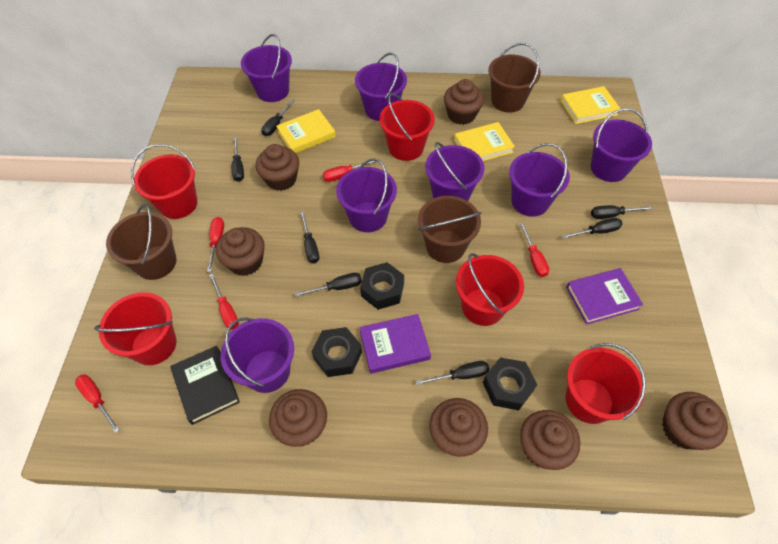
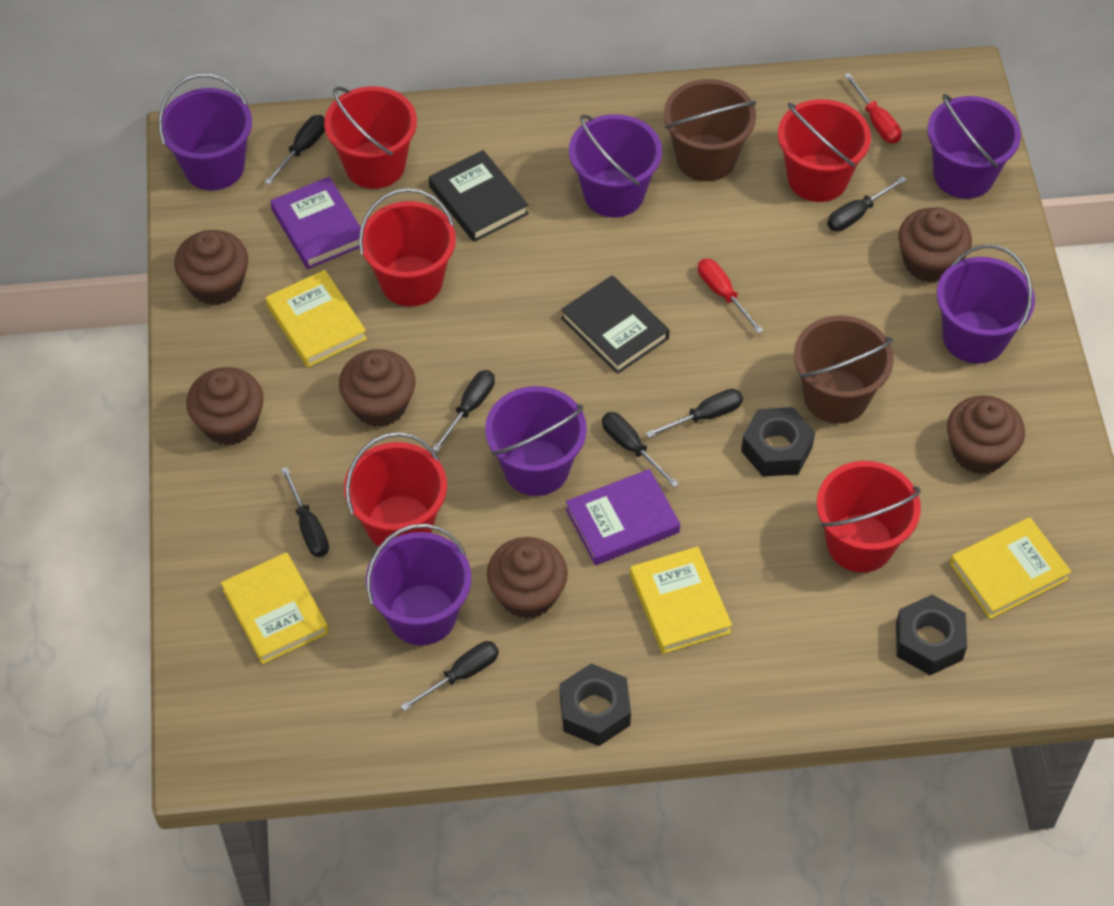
black book: 1 -> 2
brown bucket: 3 -> 2
brown cupcake: 7 -> 6
purple bucket: 7 -> 6
red screwdriver: 5 -> 2
yellow book: 3 -> 4

